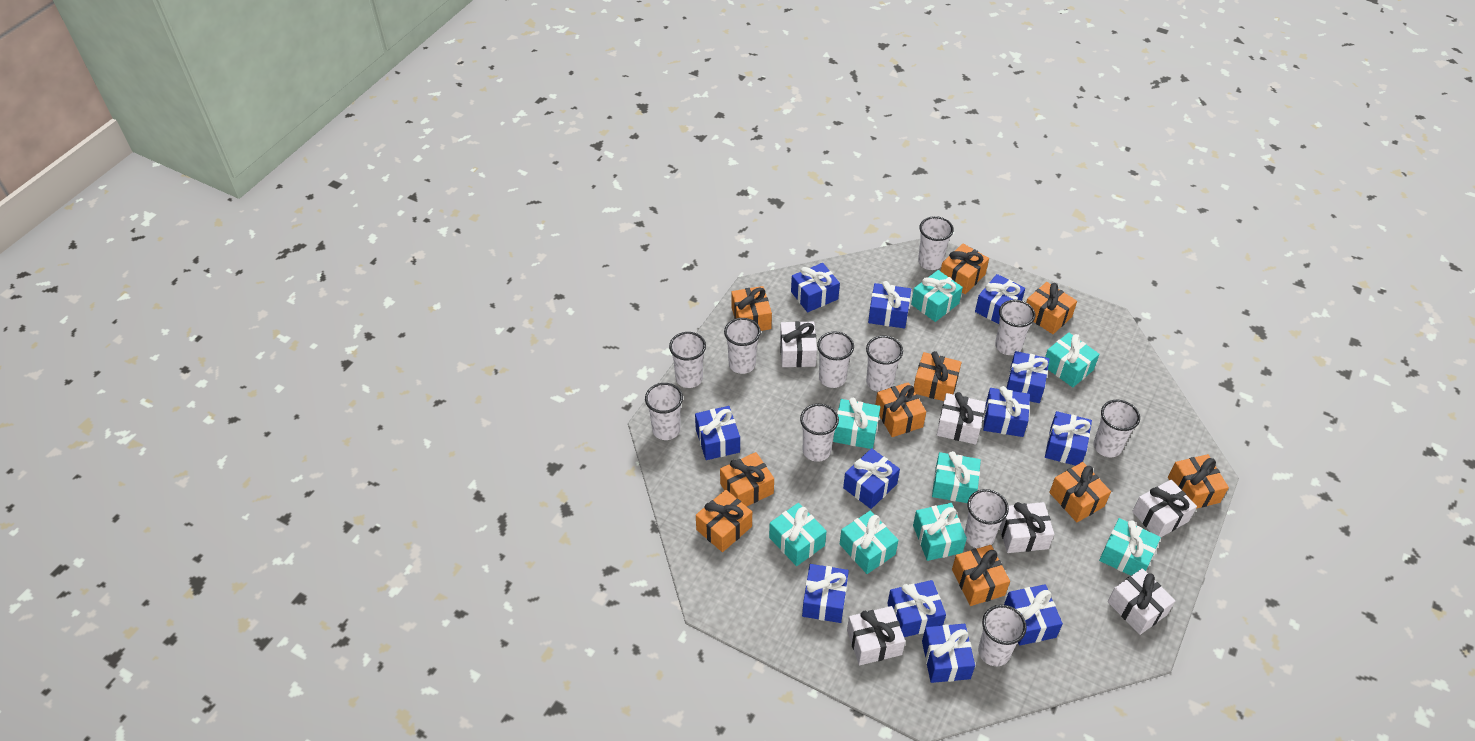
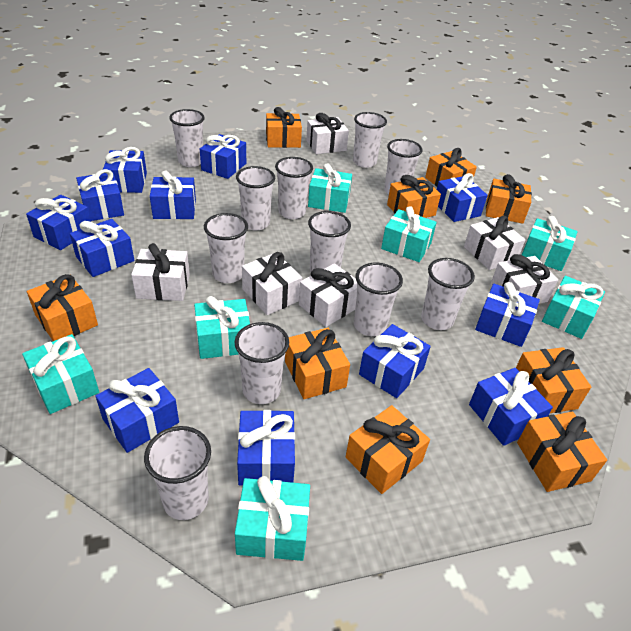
orange gift: 10 -> 9
turquoise gift: 8 -> 7

